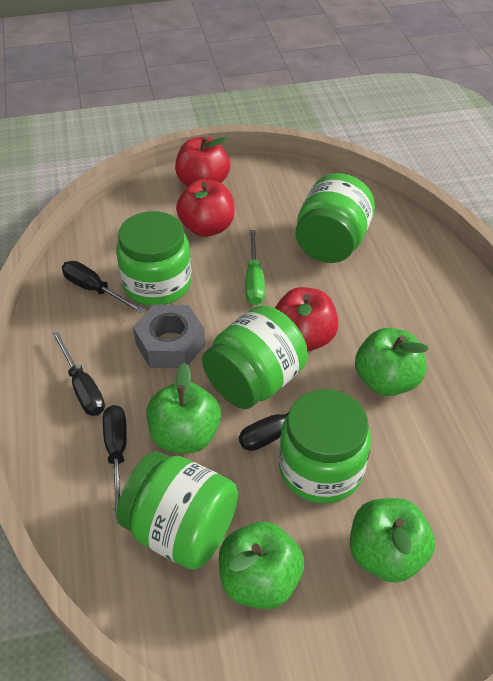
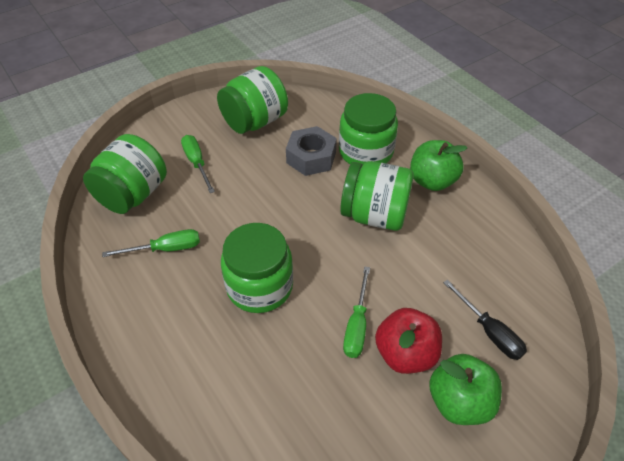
black screwdriver: 4 -> 1
green apple: 4 -> 2
green screwdriver: 1 -> 3
red apple: 3 -> 1

